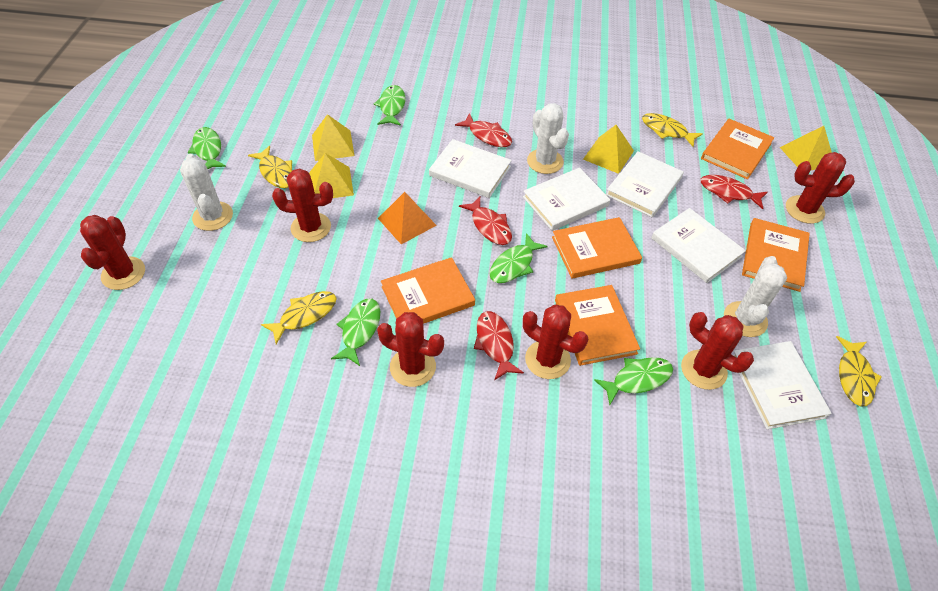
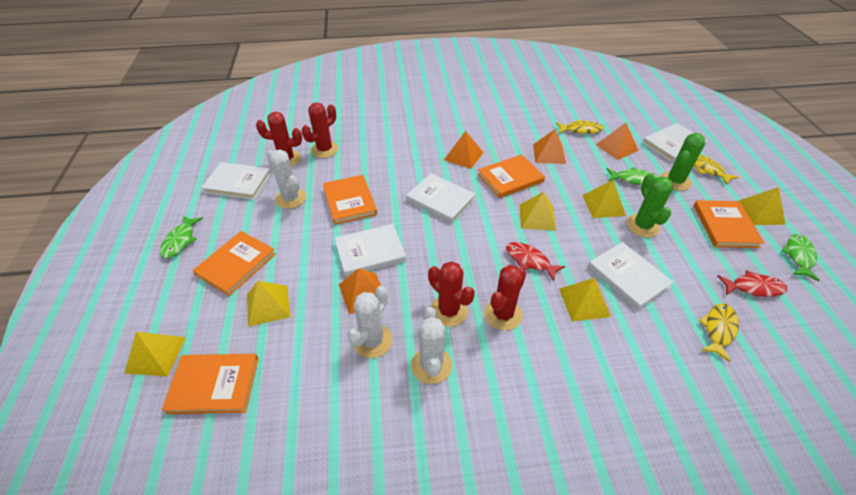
green cactus: 0 -> 2
green fish: 5 -> 3
orange pyramid: 1 -> 4
red cactus: 6 -> 4
red fish: 4 -> 2
yellow fish: 4 -> 3
yellow pyramid: 4 -> 6

